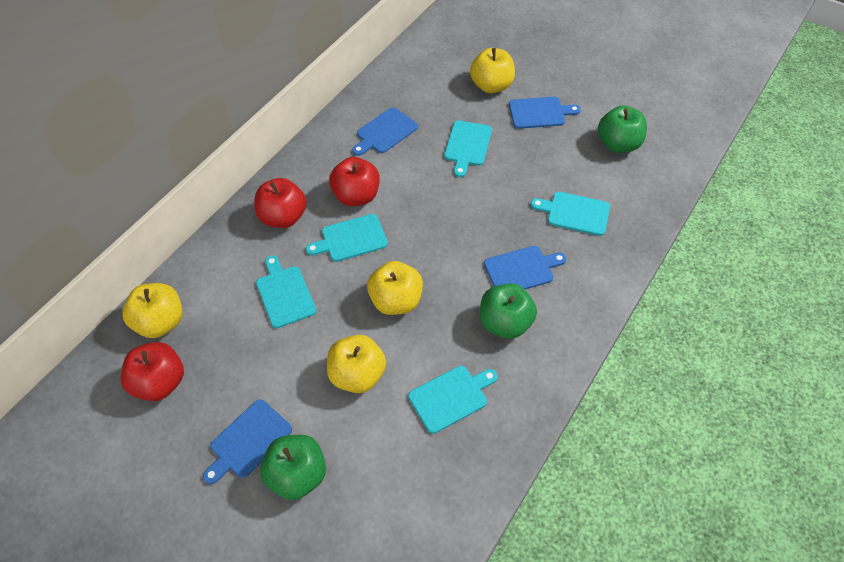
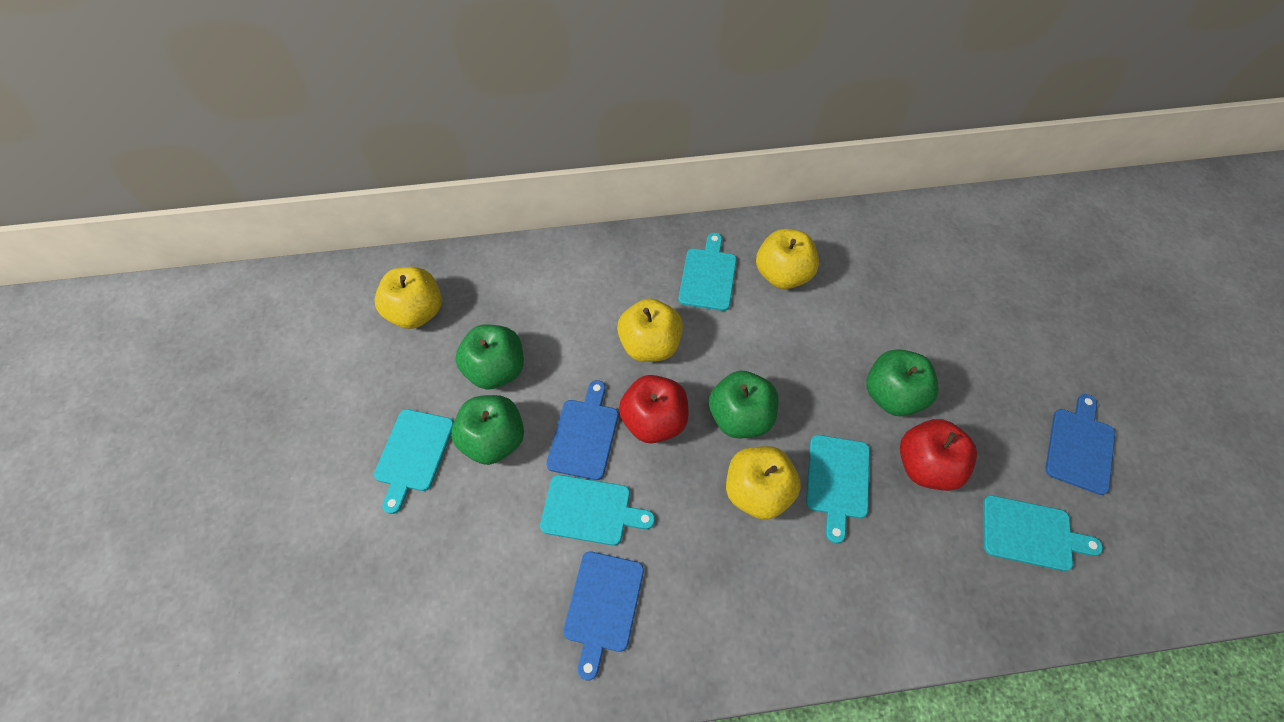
blue cutting board: 4 -> 3
green apple: 3 -> 4
red apple: 3 -> 2

